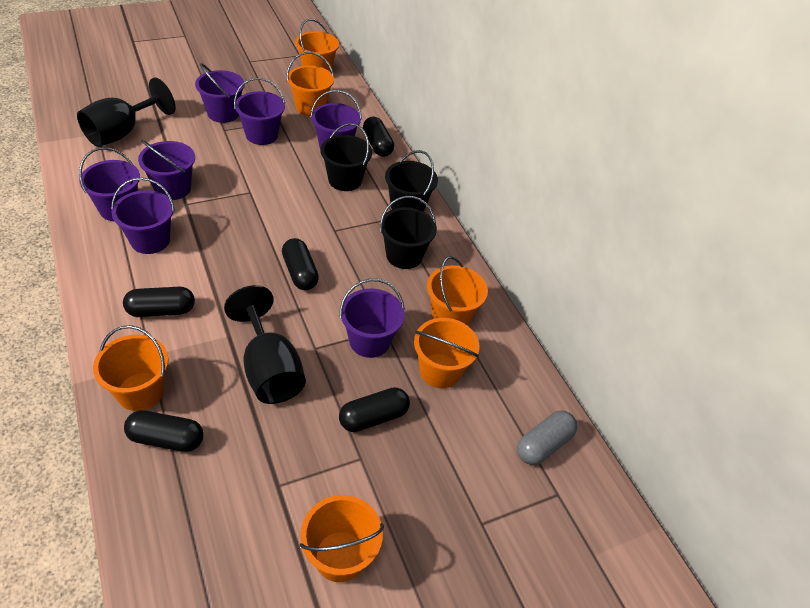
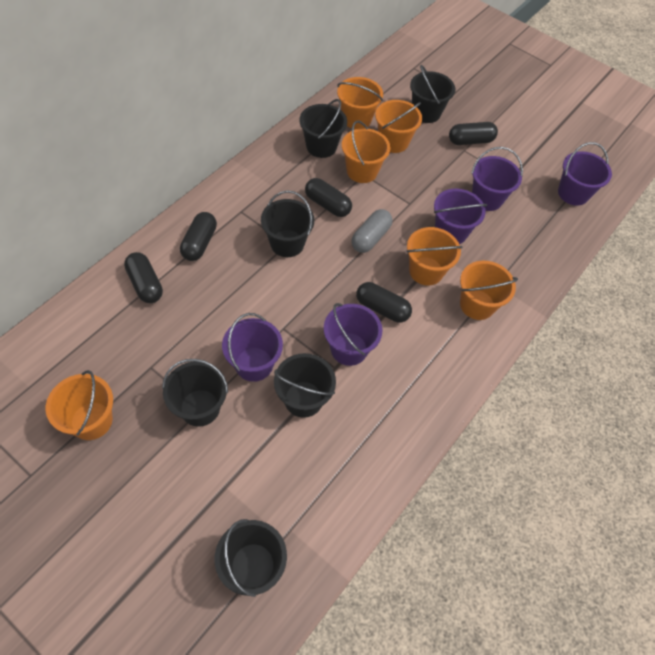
black bucket: 3 -> 6
black goblet: 2 -> 0
purple bucket: 7 -> 5

